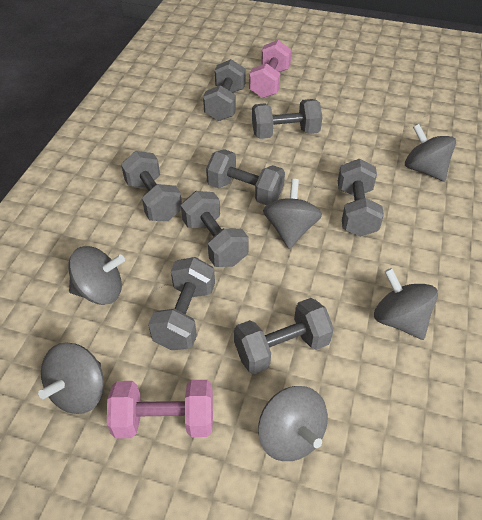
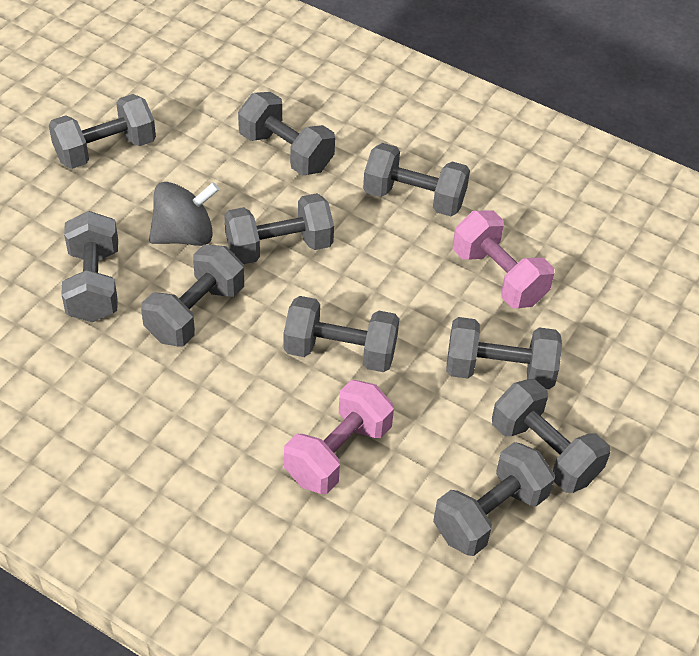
grey dumbbell: 8 -> 10
grey spinning top: 6 -> 1

